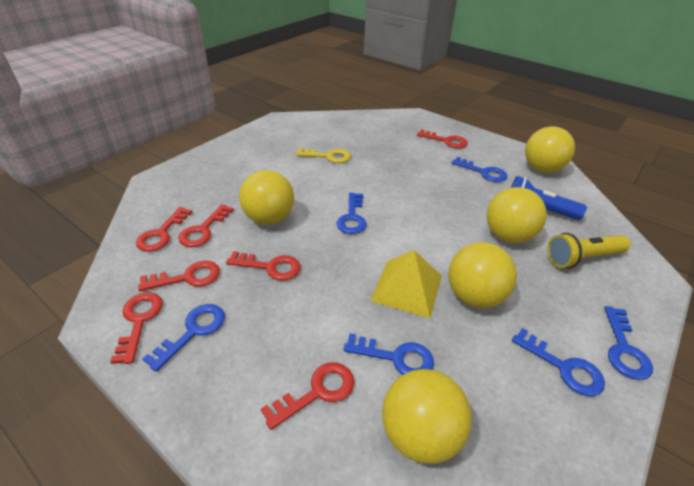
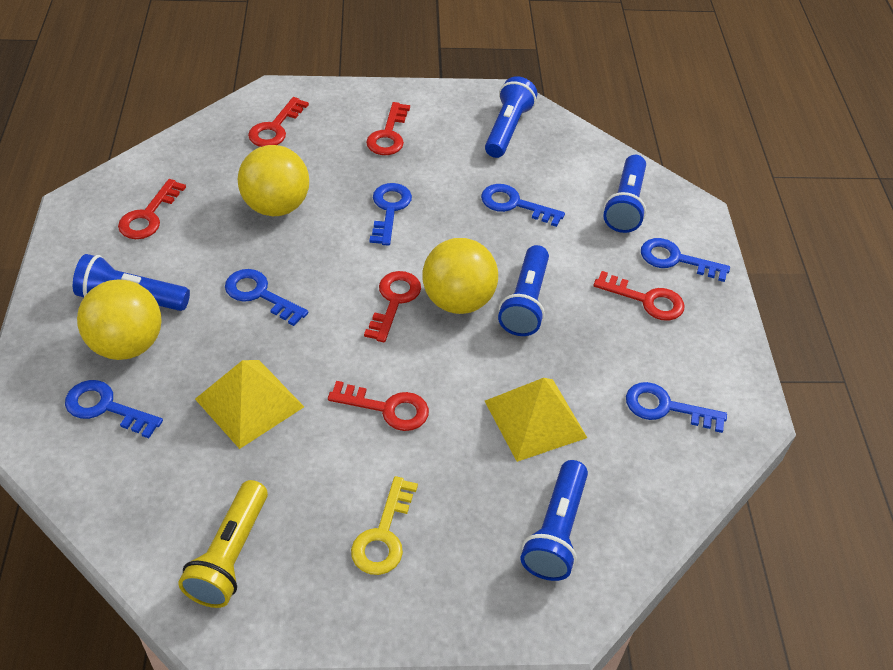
blue flashlight: 1 -> 5
red key: 7 -> 6
yellow ball: 5 -> 3
yellow pyramid: 1 -> 2

